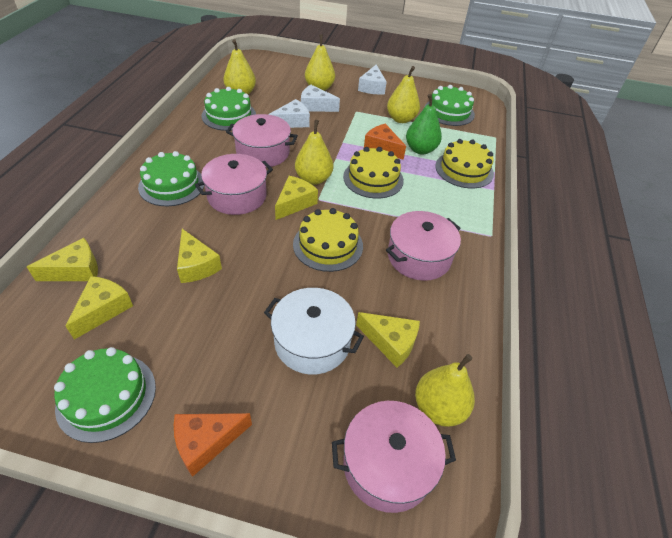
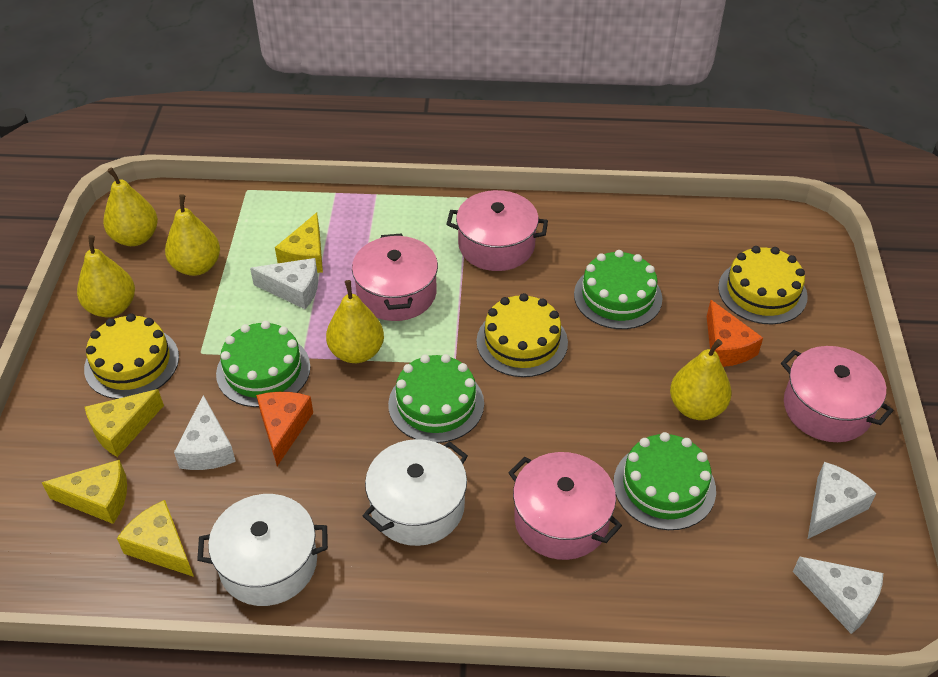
green pear: 1 -> 0
white cheese: 3 -> 4
white pot: 1 -> 2
yellow cheese: 5 -> 4

